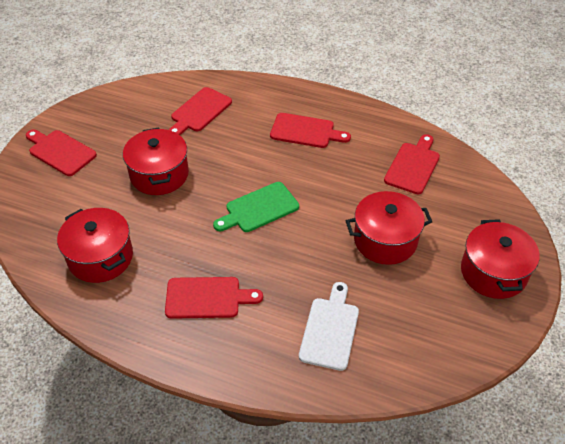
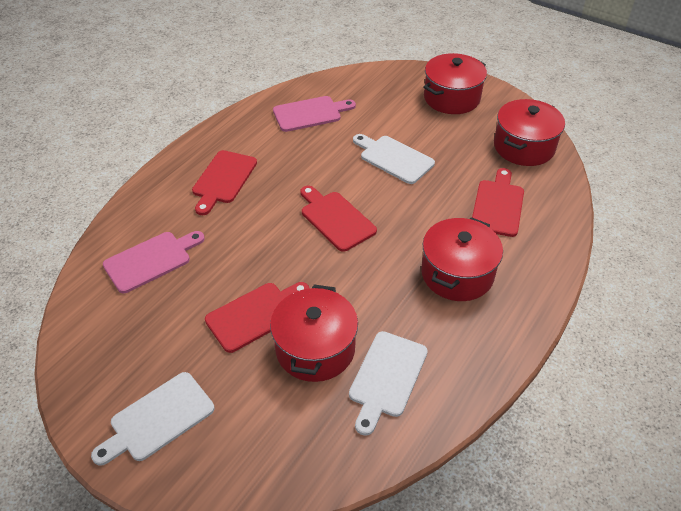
green cutting board: 1 -> 0
pink cutting board: 0 -> 2
red cutting board: 5 -> 4
white cutting board: 1 -> 3

